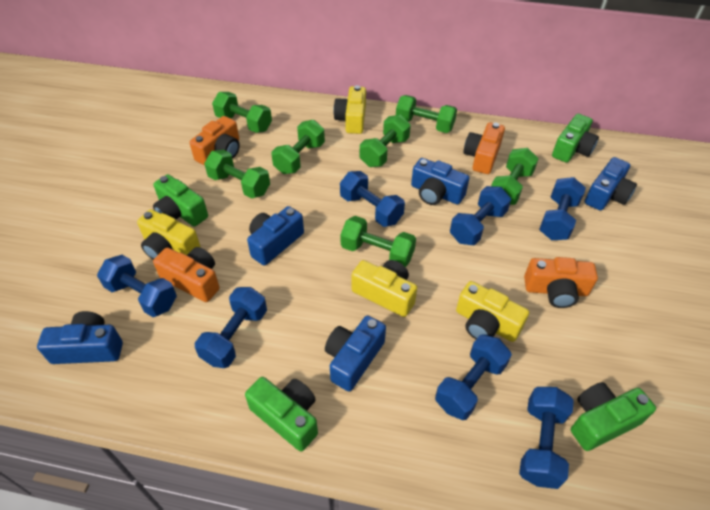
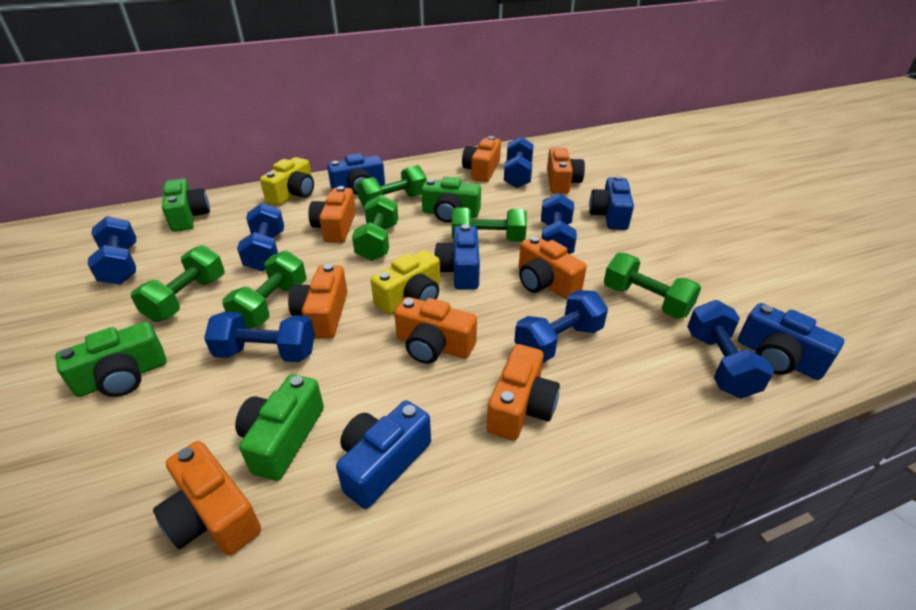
green dumbbell: 7 -> 6
orange camera: 4 -> 8
yellow camera: 4 -> 2

